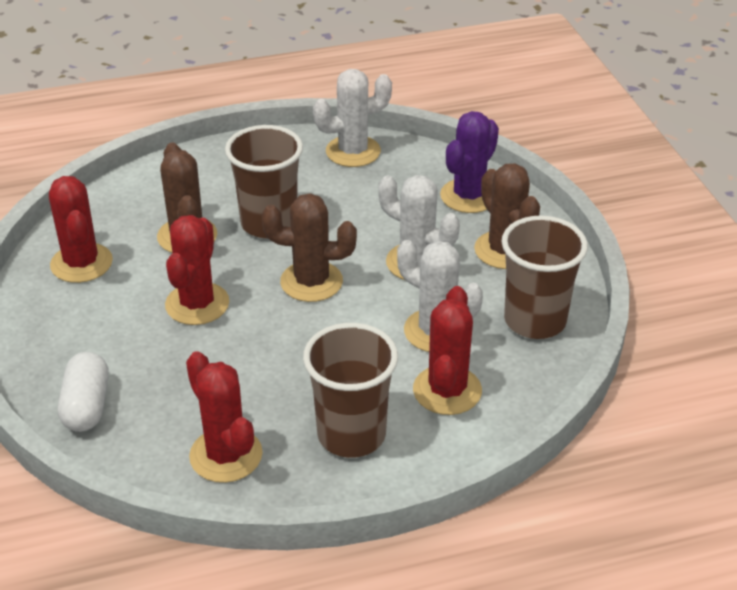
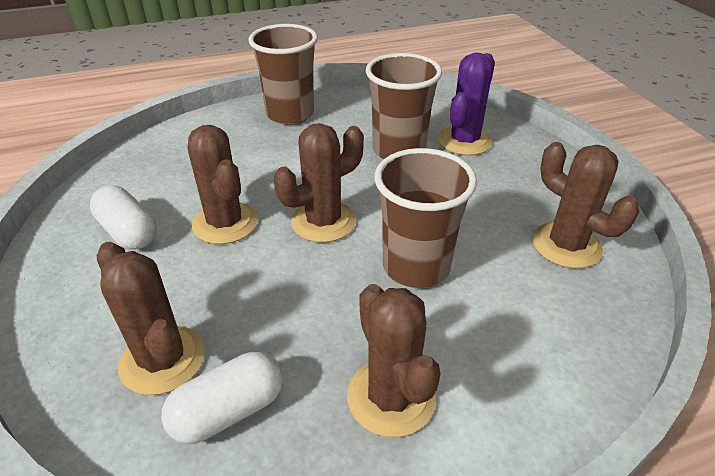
brown cactus: 3 -> 5
red cactus: 4 -> 0
white cactus: 3 -> 0
white capsule: 1 -> 2

